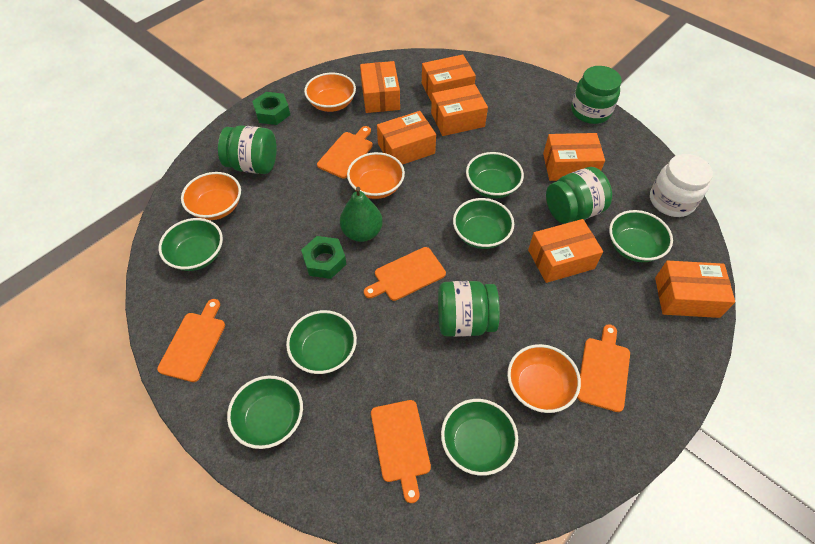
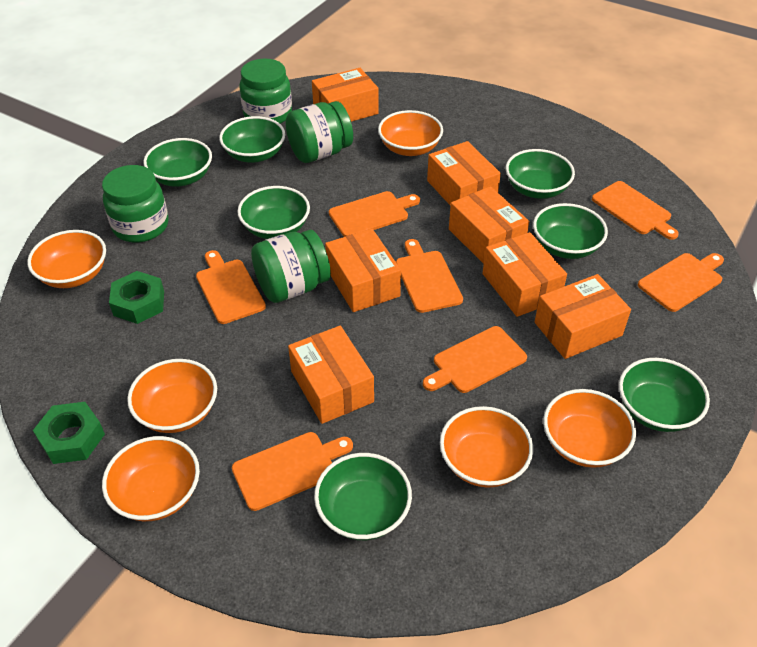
green pear: 1 -> 0
orange bowl: 4 -> 6
orange cutting board: 5 -> 7
white jar: 1 -> 0

